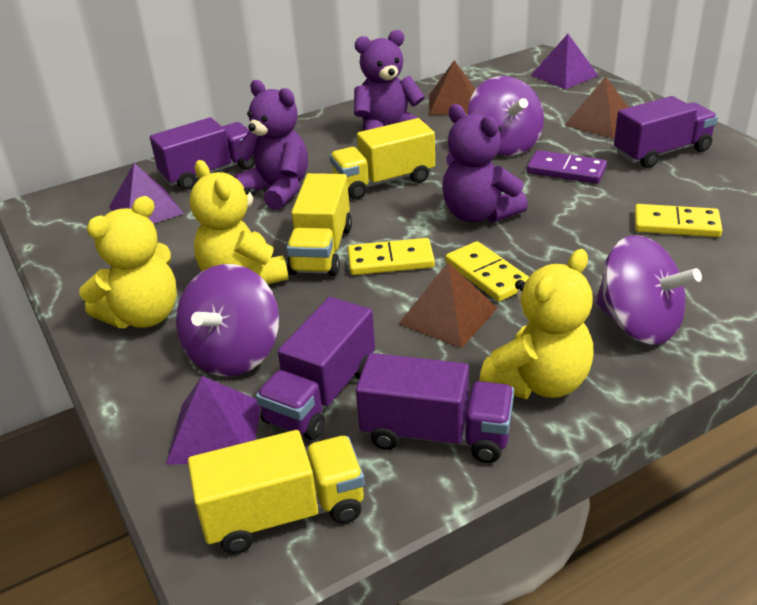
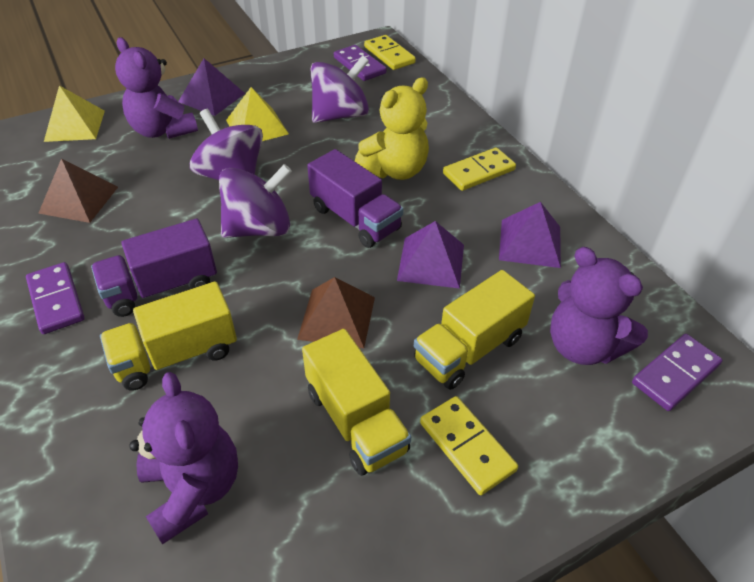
brown pyramid: 3 -> 2
purple domino: 1 -> 3
purple truck: 4 -> 2
yellow pyramid: 0 -> 2
yellow teddy bear: 3 -> 1

